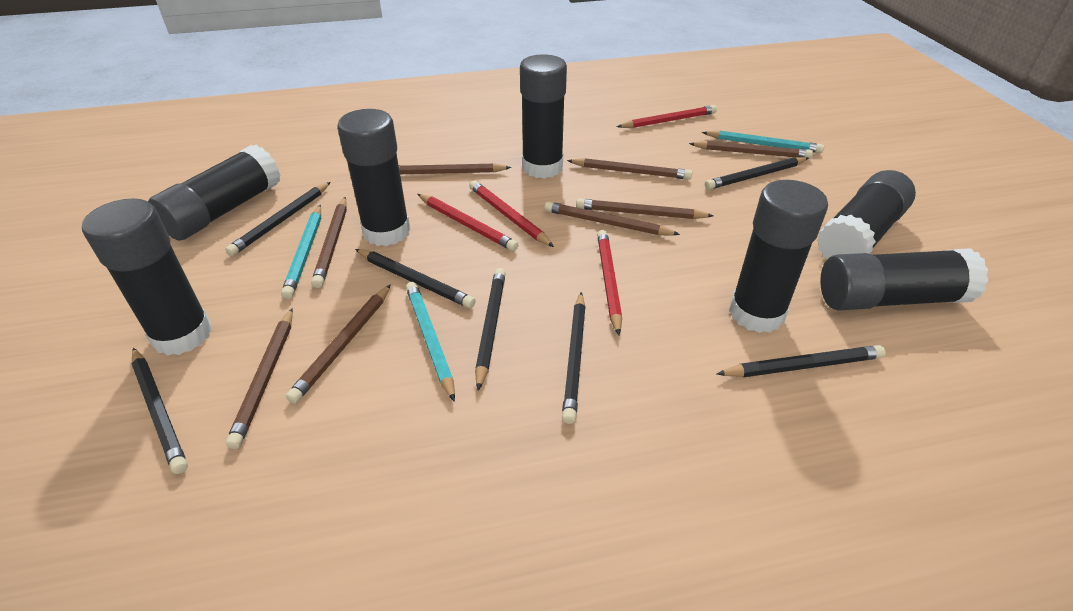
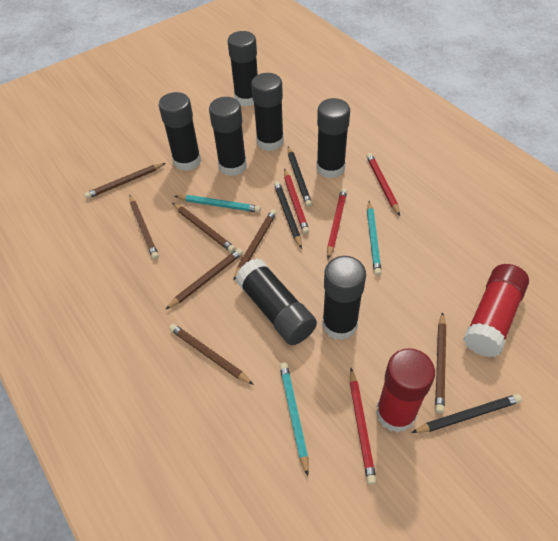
black pencil: 7 -> 3
brown pencil: 8 -> 7
red glue stick: 0 -> 2

